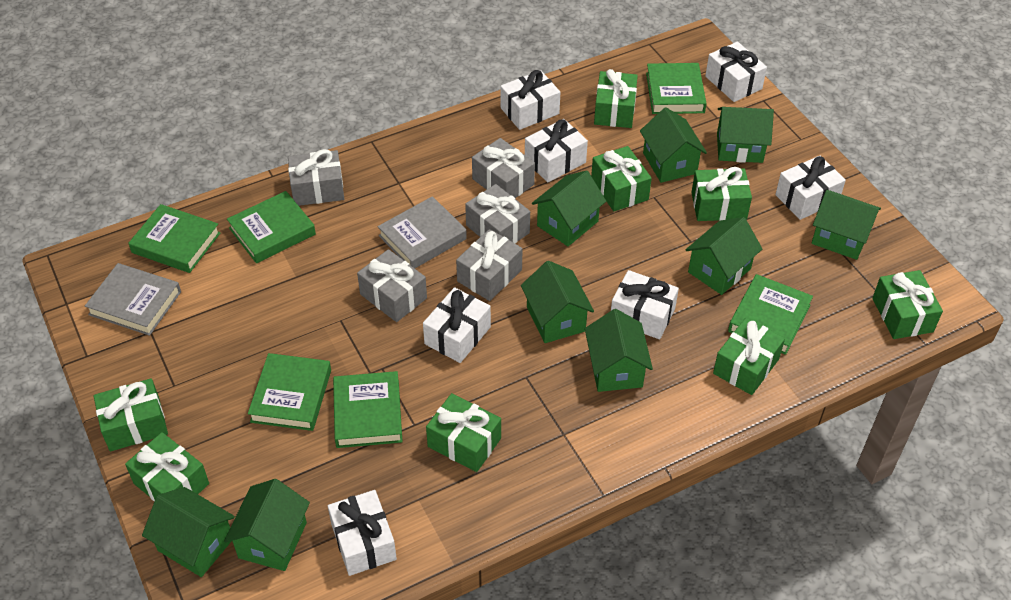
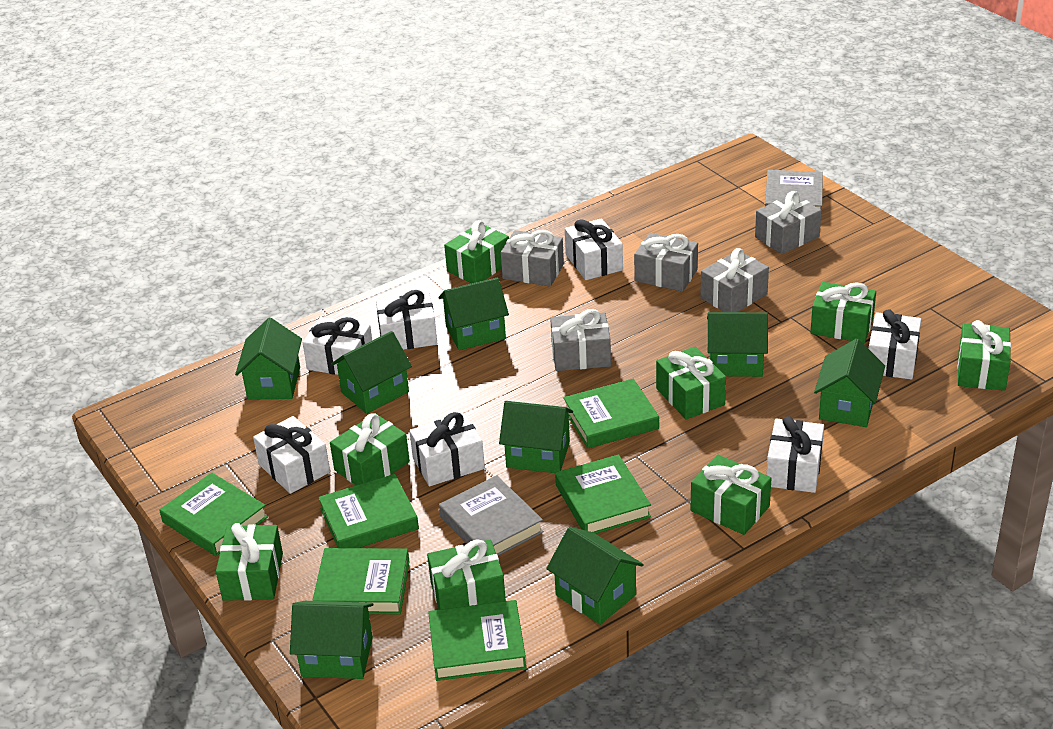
green house: 9 -> 8

